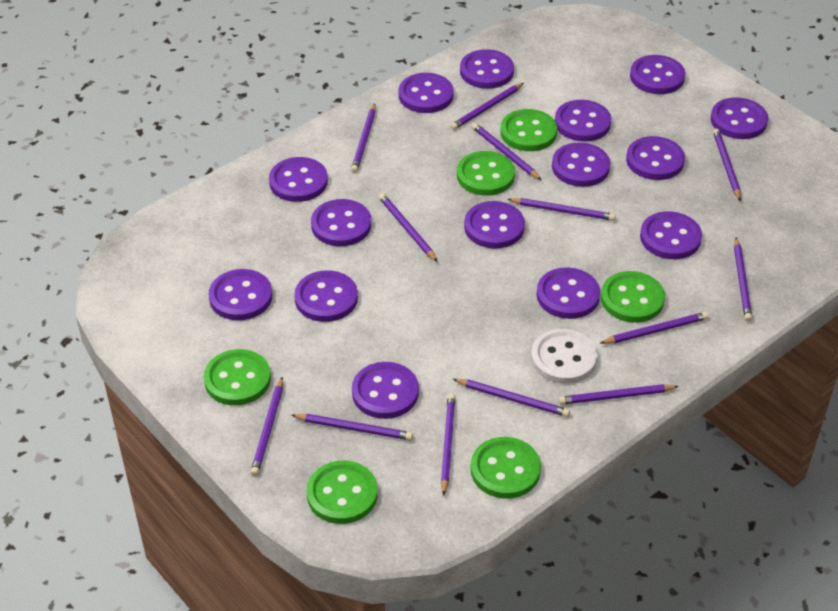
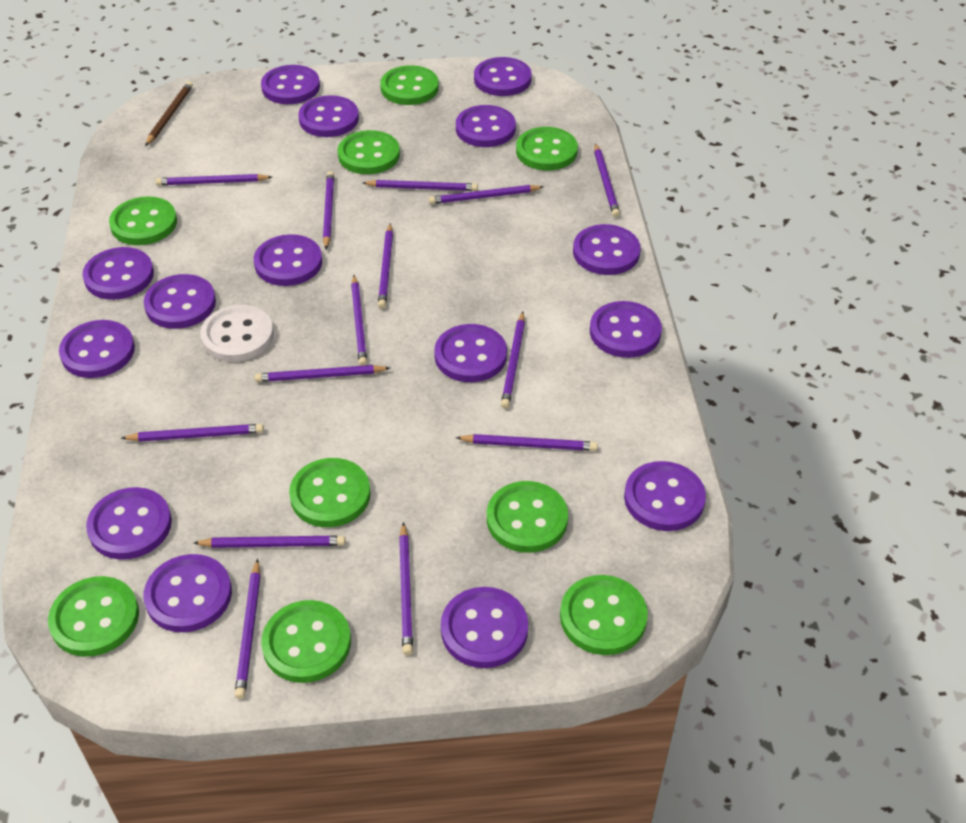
brown pencil: 0 -> 1
green button: 6 -> 9
purple pencil: 13 -> 14

